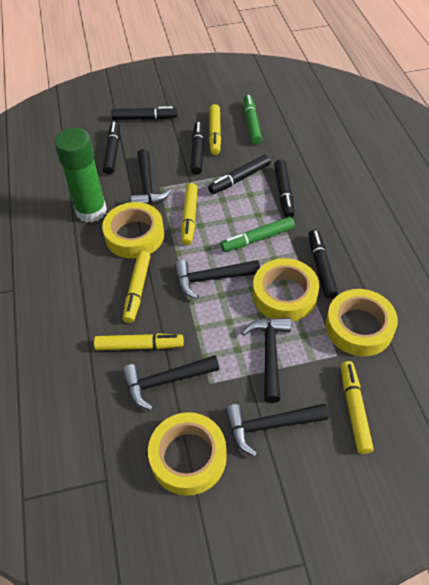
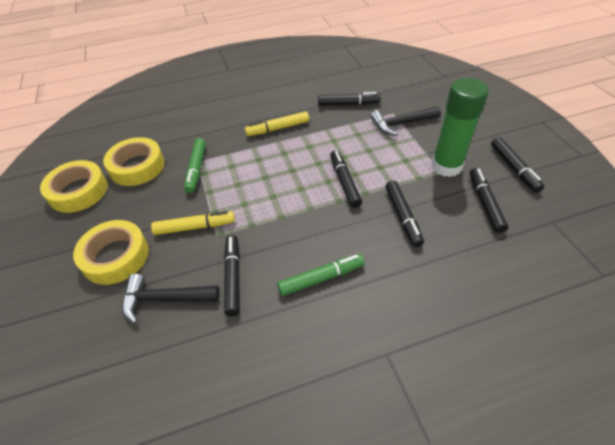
black hammer: 5 -> 2
yellow marker: 5 -> 2
yellow tape: 4 -> 3

